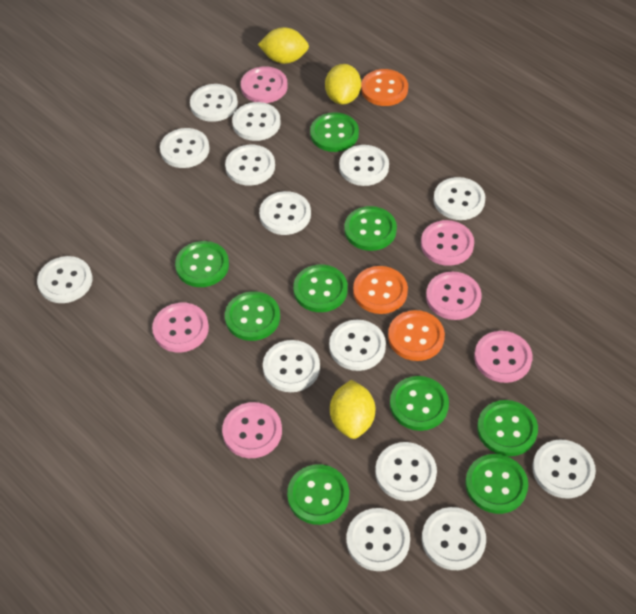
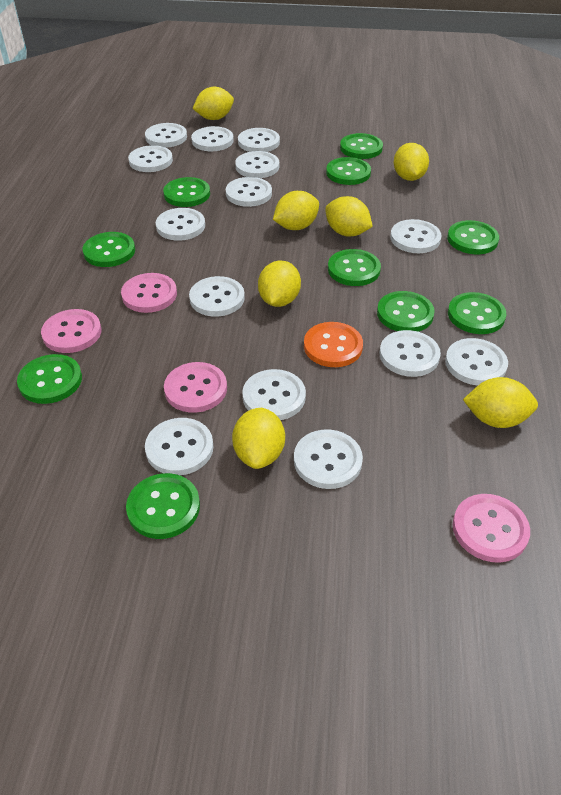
green button: 9 -> 10
orange button: 3 -> 1
pink button: 6 -> 4
yellow lemon: 3 -> 7

